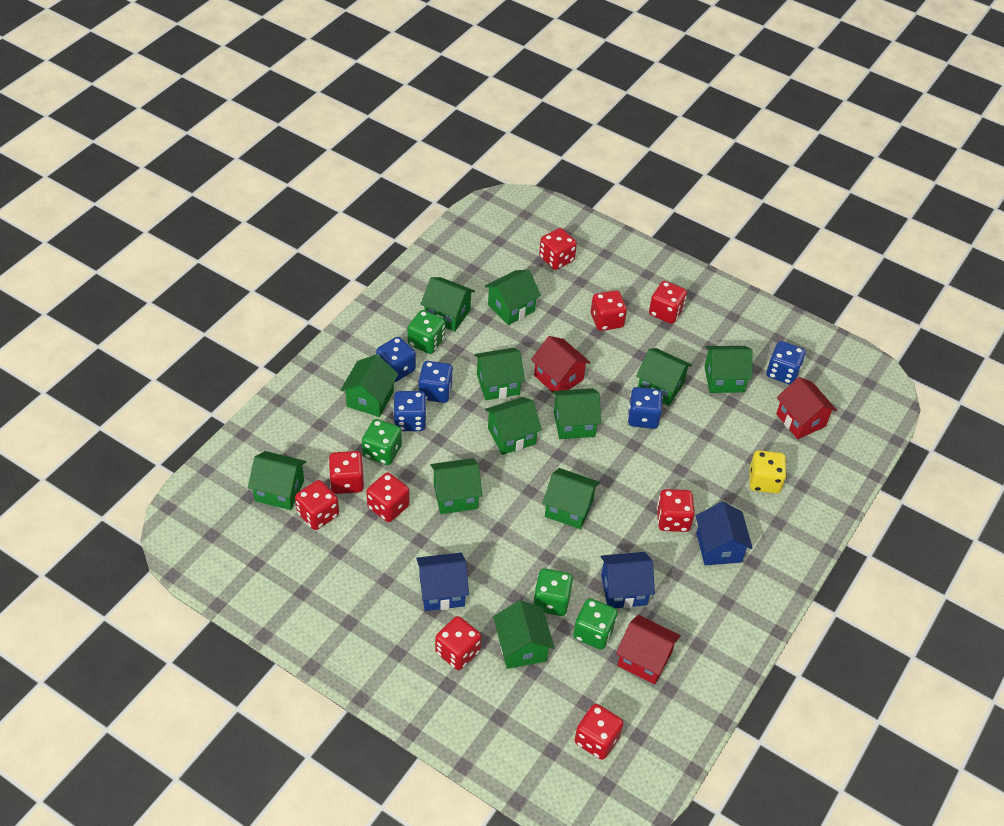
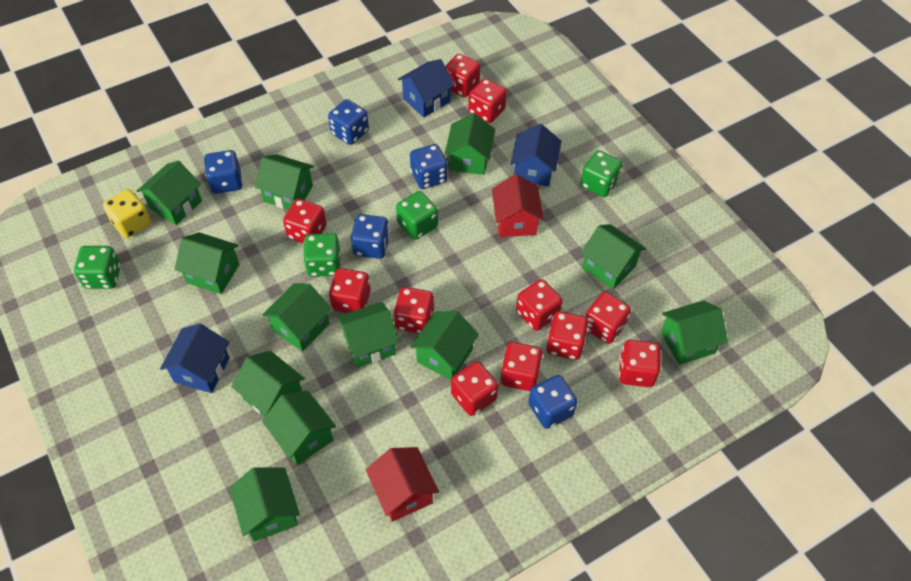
red dice: 9 -> 11
red house: 3 -> 2

